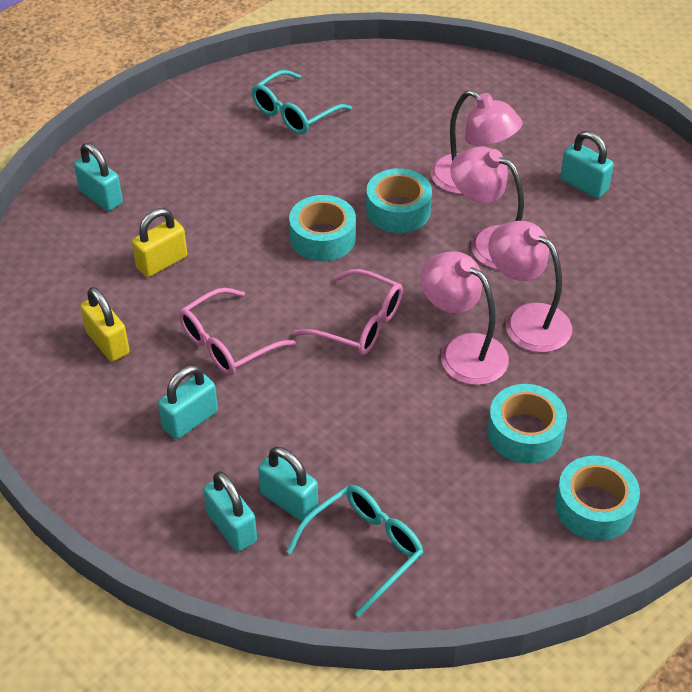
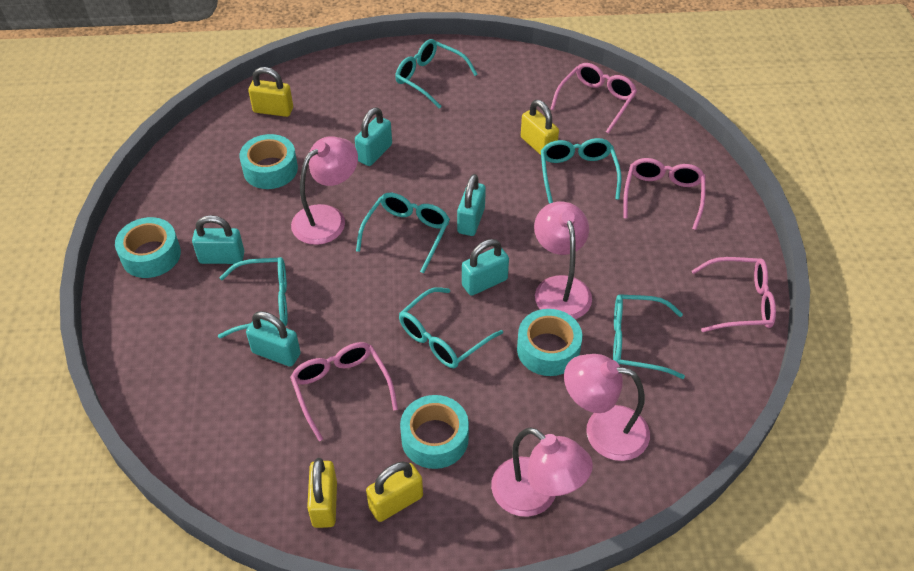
pink glasses: 2 -> 4
turquoise glasses: 2 -> 6
yellow padlock: 2 -> 4

